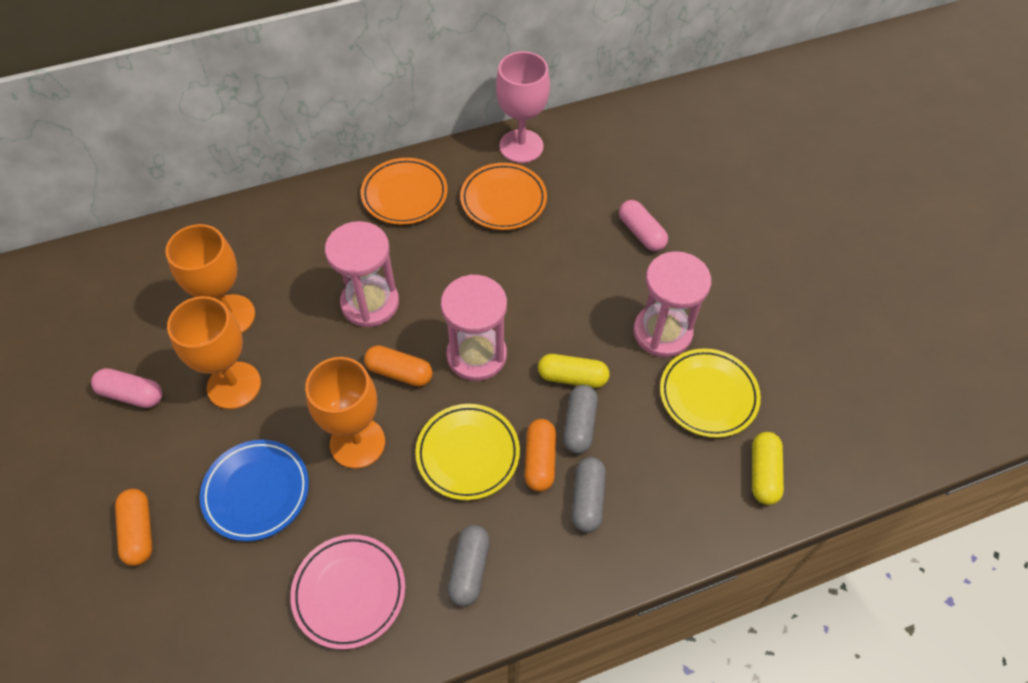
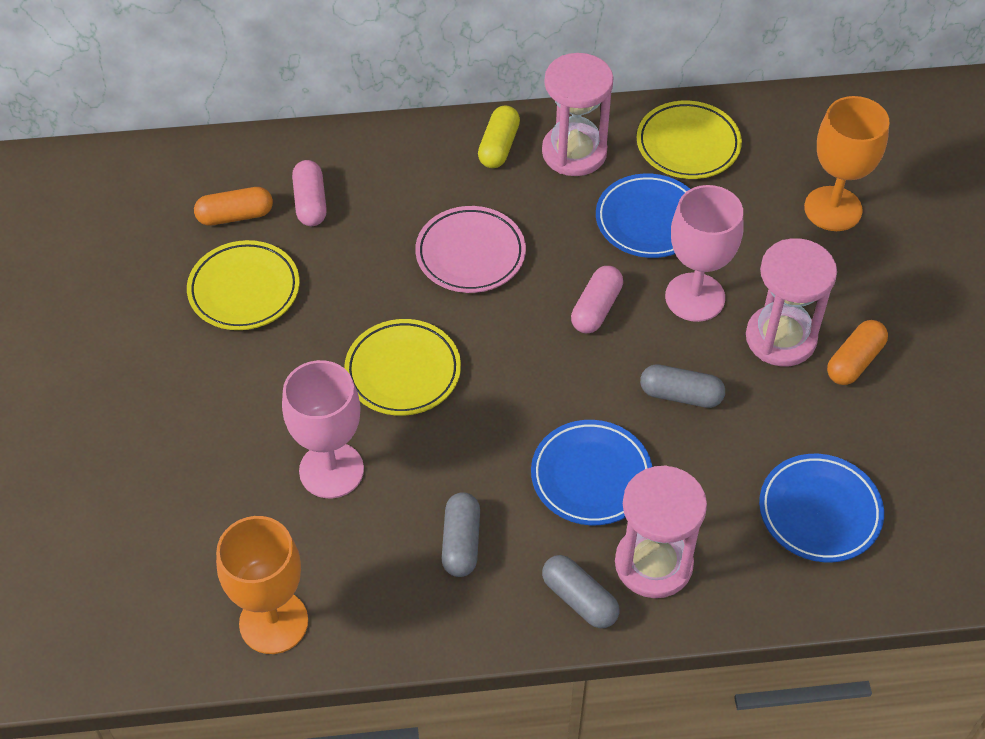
blue plate: 1 -> 3
orange capsule: 3 -> 2
orange goblet: 3 -> 2
orange plate: 2 -> 0
pink goblet: 1 -> 2
yellow capsule: 2 -> 1
yellow plate: 2 -> 3

